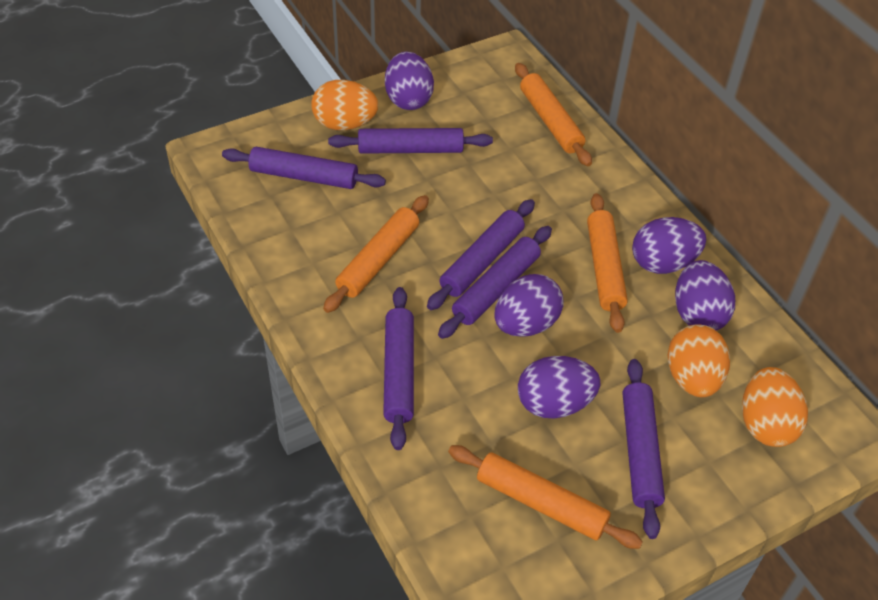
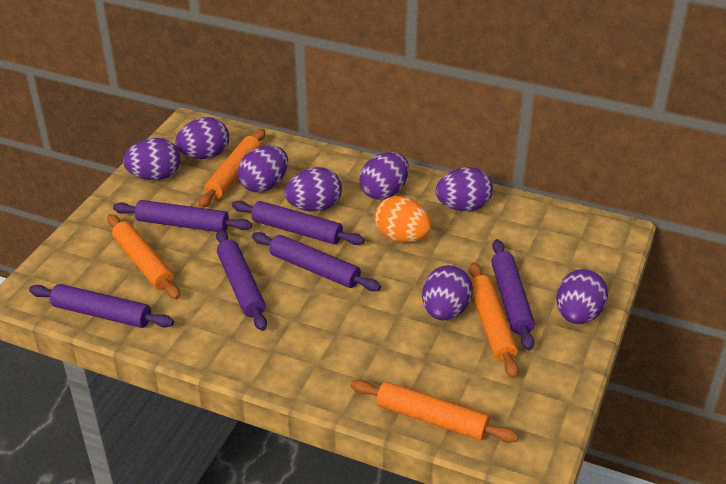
orange egg: 3 -> 1
purple egg: 5 -> 8

